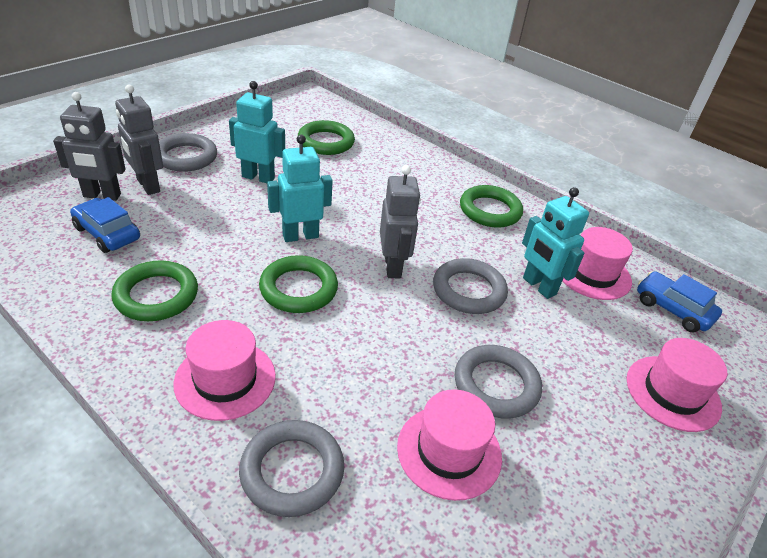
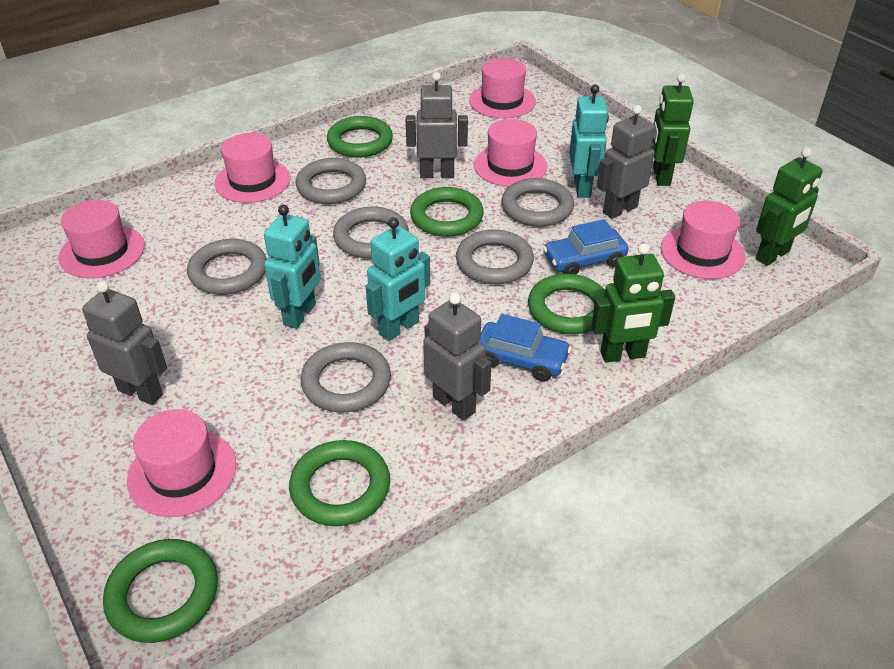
green ring: 4 -> 5
green robot: 0 -> 3
grey ring: 4 -> 6
grey robot: 3 -> 4
pink hat: 4 -> 6

